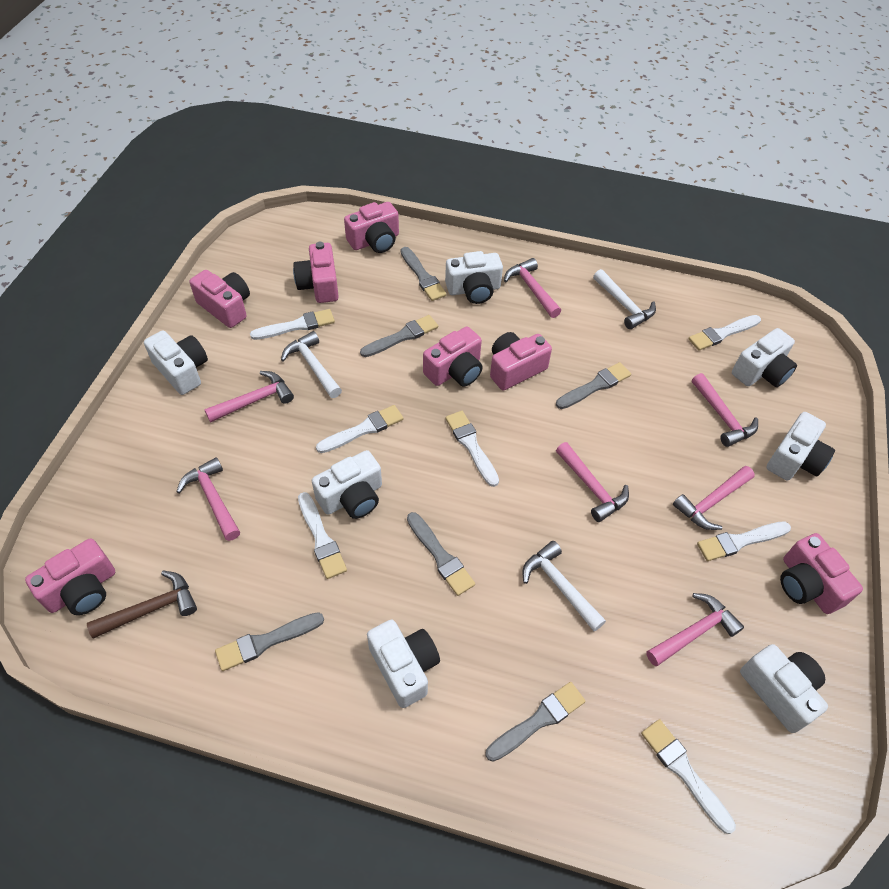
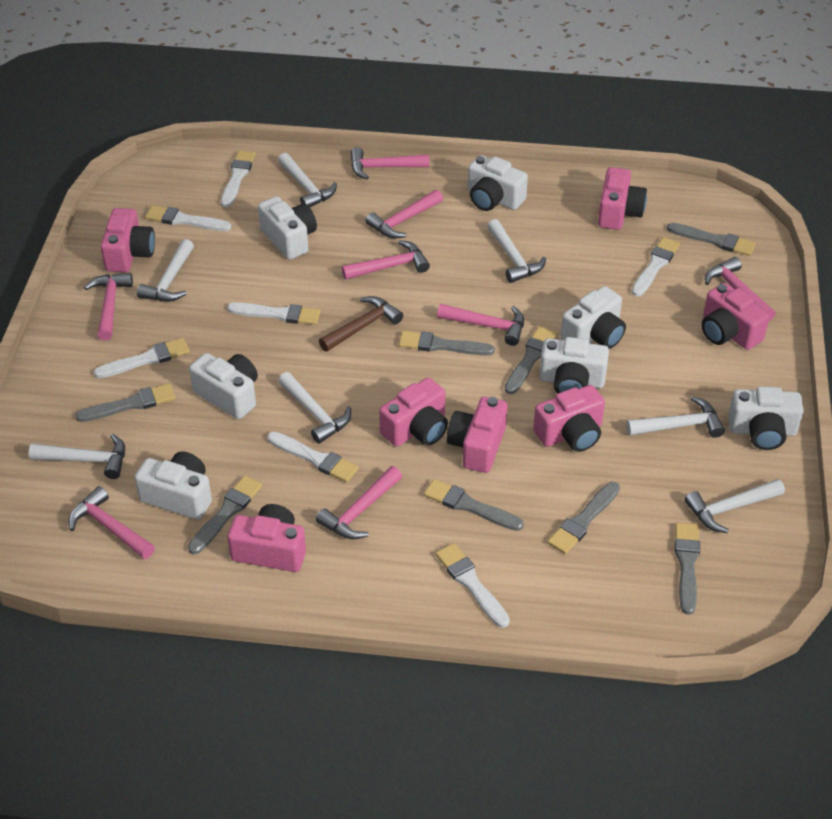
grey brush: 6 -> 8
pink hammer: 7 -> 8
white hammer: 3 -> 7

